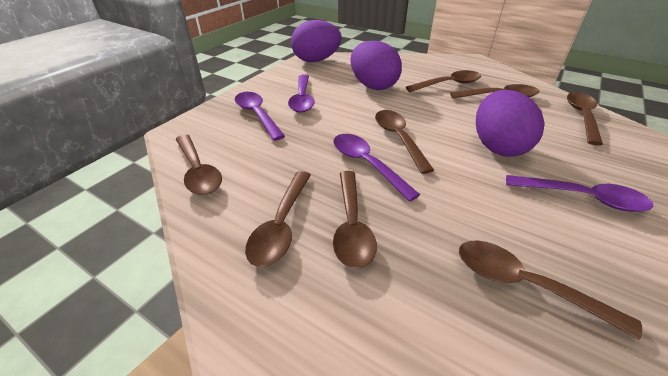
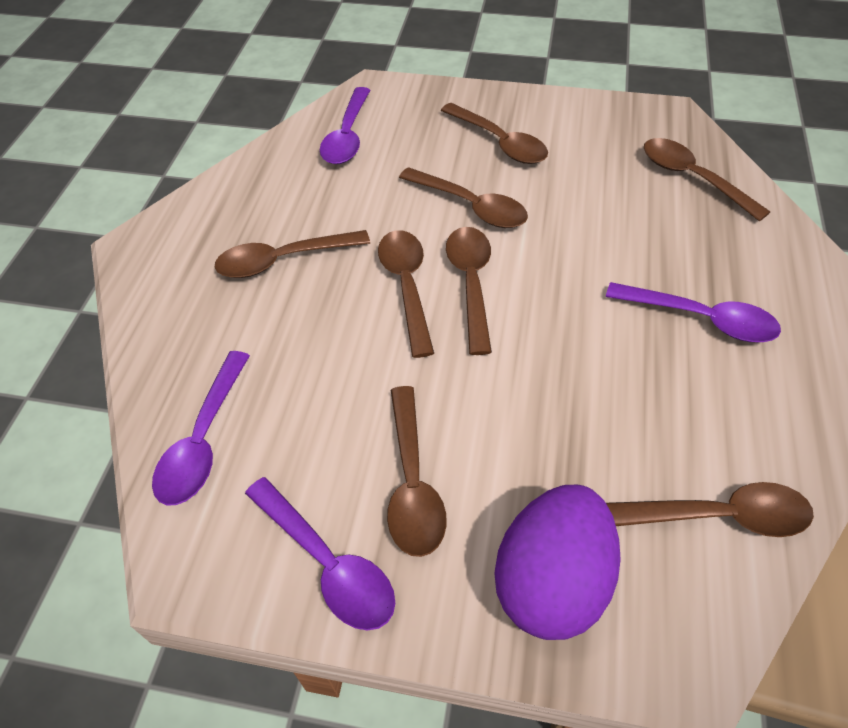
purple egg: 3 -> 1

